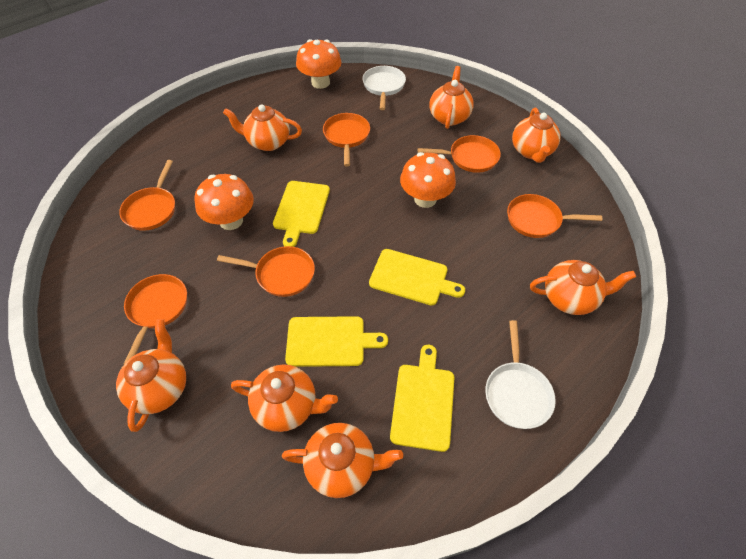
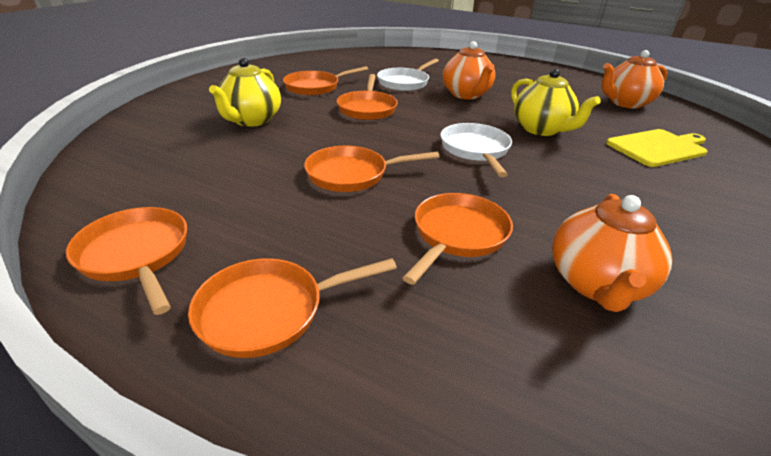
orange mushroom: 3 -> 0
orange teapot: 7 -> 3
yellow cutting board: 4 -> 1
yellow teapot: 0 -> 2

